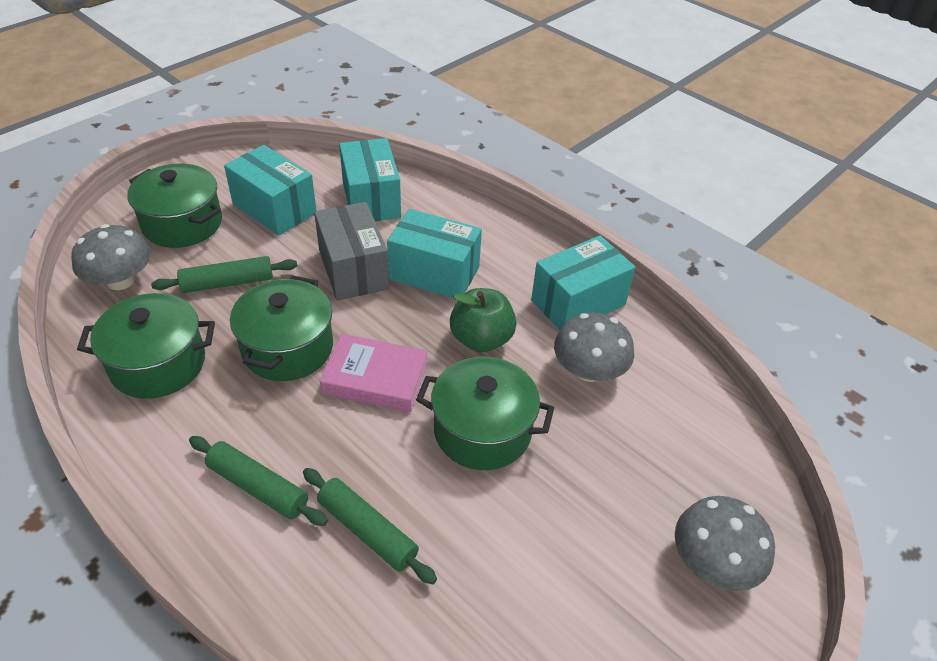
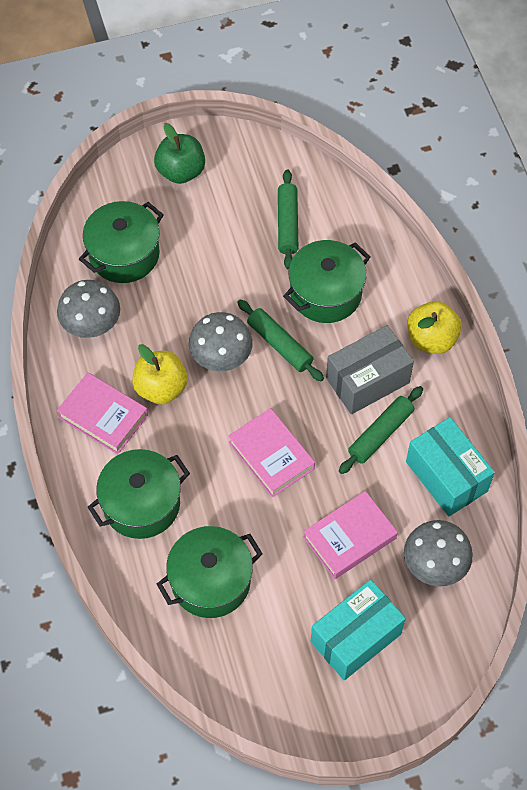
pink book: 1 -> 3
turquoise box: 4 -> 2
yellow apple: 0 -> 2

